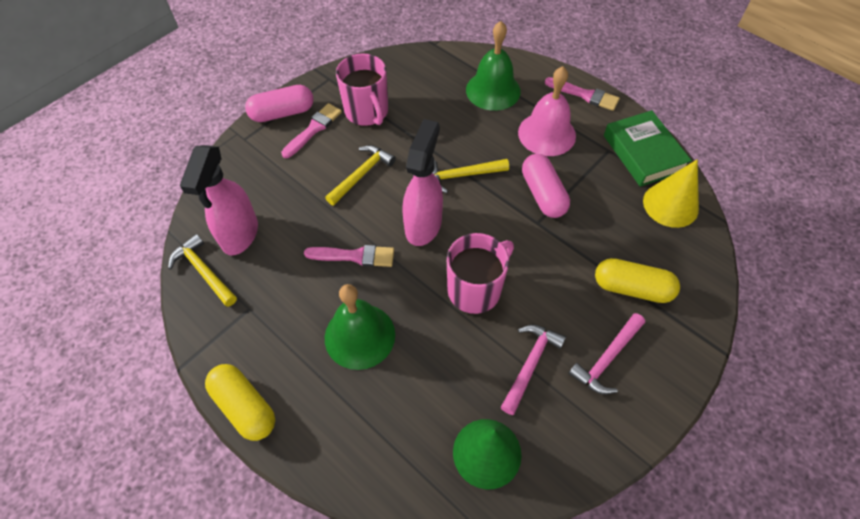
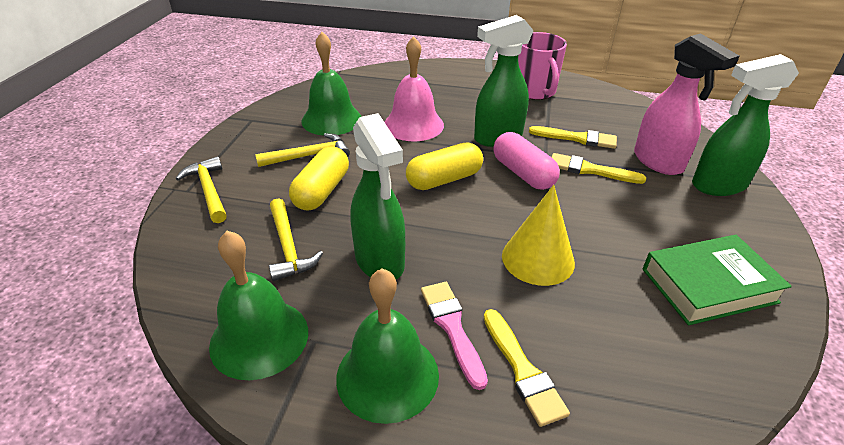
green bell: 2 -> 3
green cone: 1 -> 0
green spray bottle: 0 -> 3
pink brush: 3 -> 1
pink capsule: 2 -> 1
pink hammer: 2 -> 0
pink mug: 2 -> 1
pink spray bottle: 2 -> 1
yellow brush: 0 -> 3

